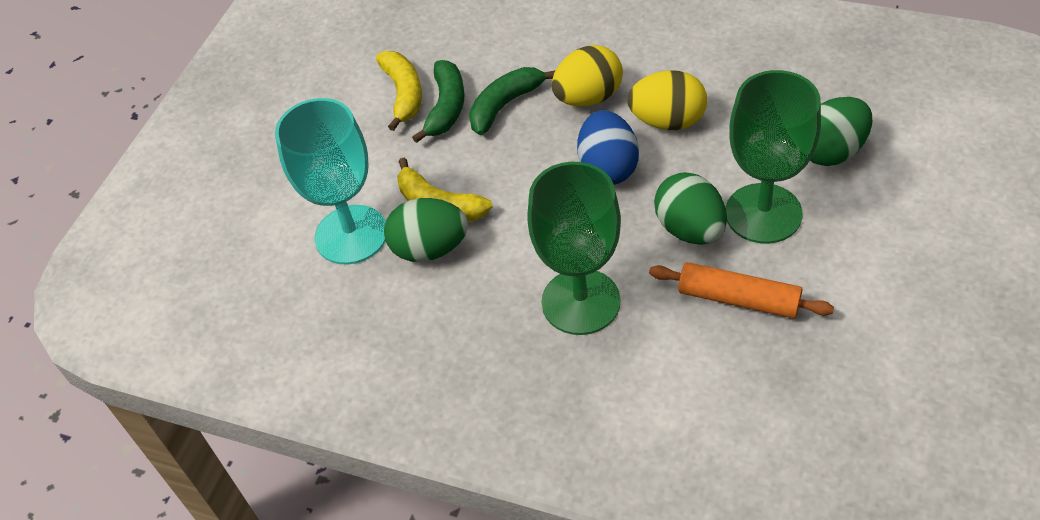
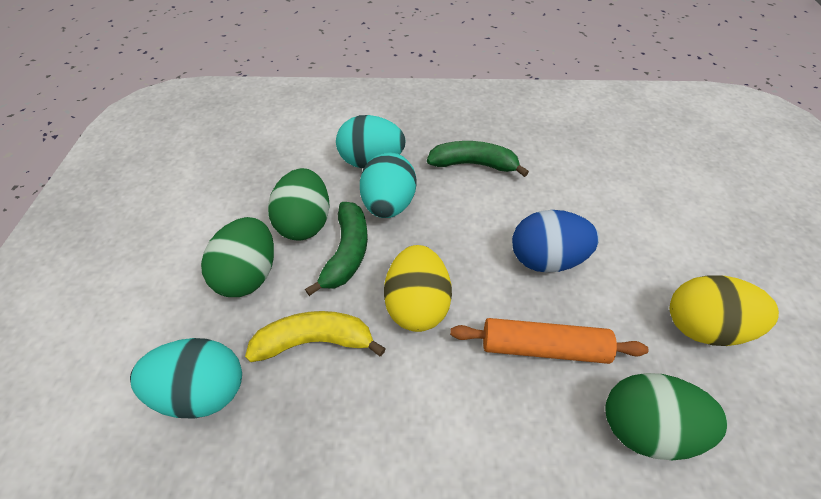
green goblet: 2 -> 0
turquoise egg: 0 -> 3
turquoise goblet: 1 -> 0
yellow banana: 2 -> 1

